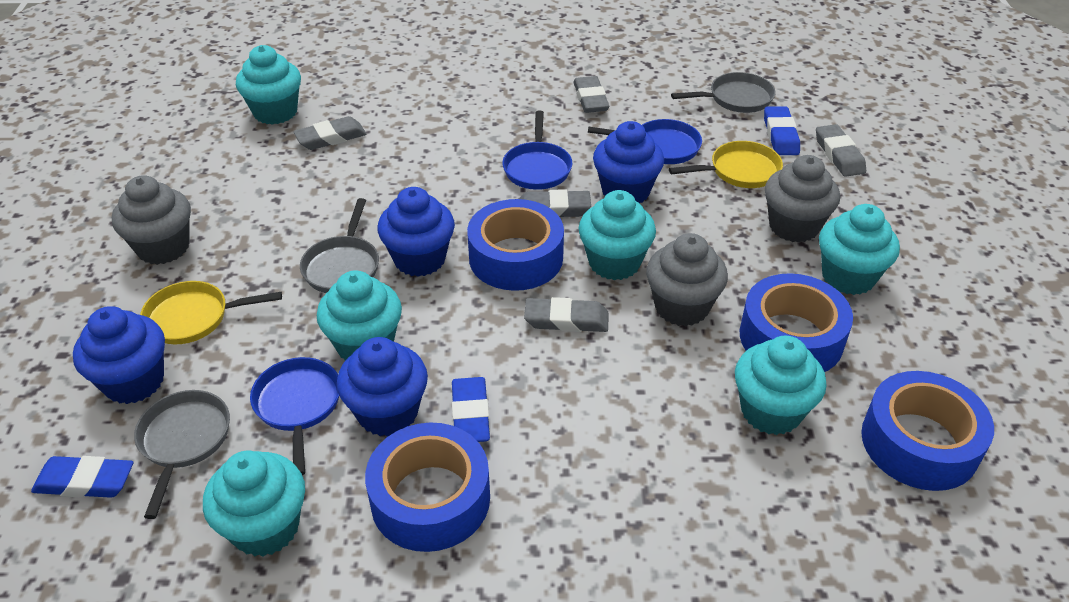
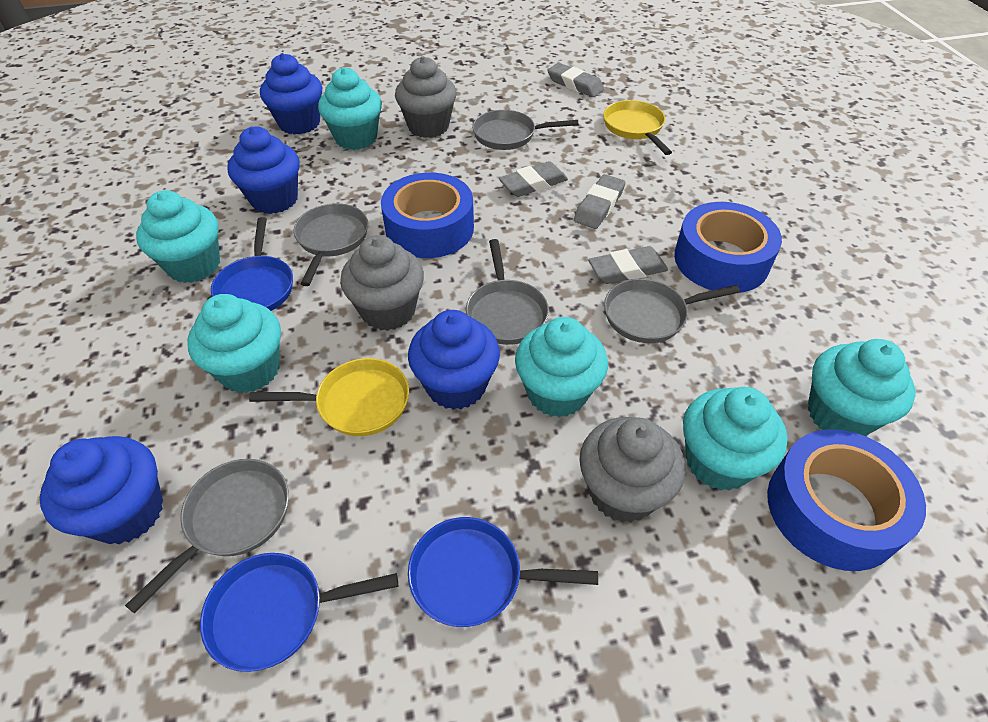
blue eraser: 3 -> 0
blue tape: 4 -> 3
grey eraser: 5 -> 4
grey pan: 3 -> 5

